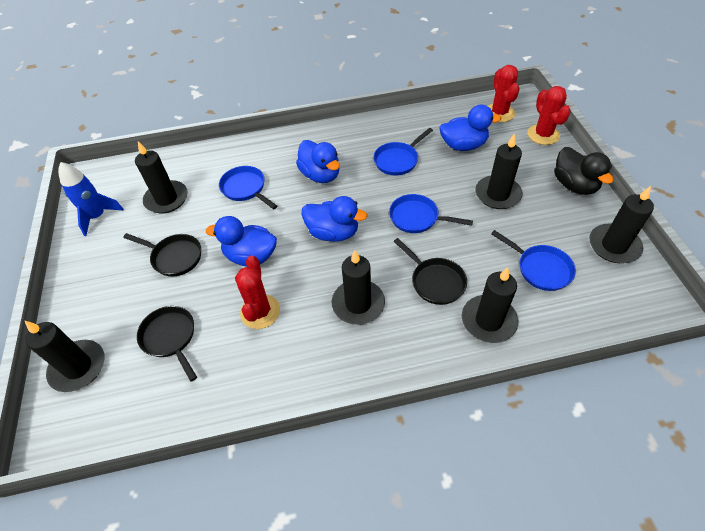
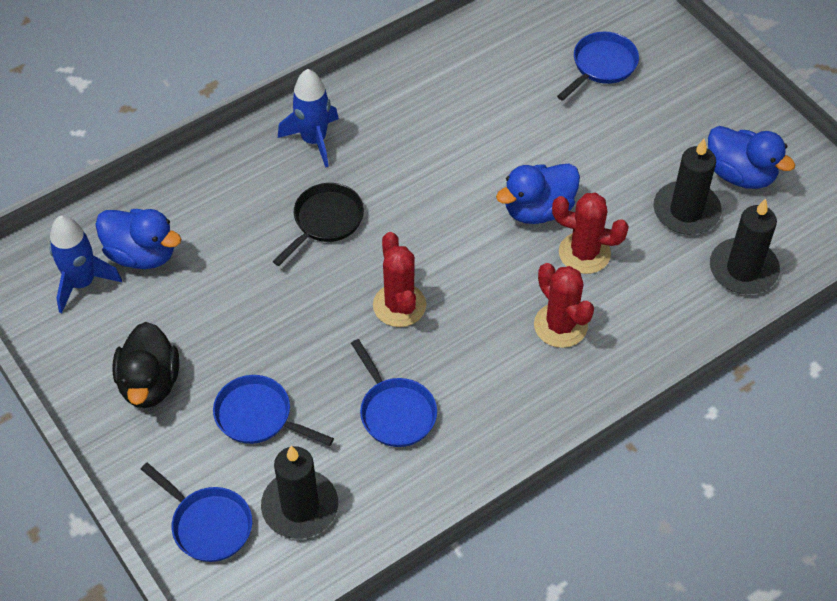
black candle: 6 -> 3
black pan: 3 -> 1
blue duck: 4 -> 3
blue rocket: 1 -> 2

